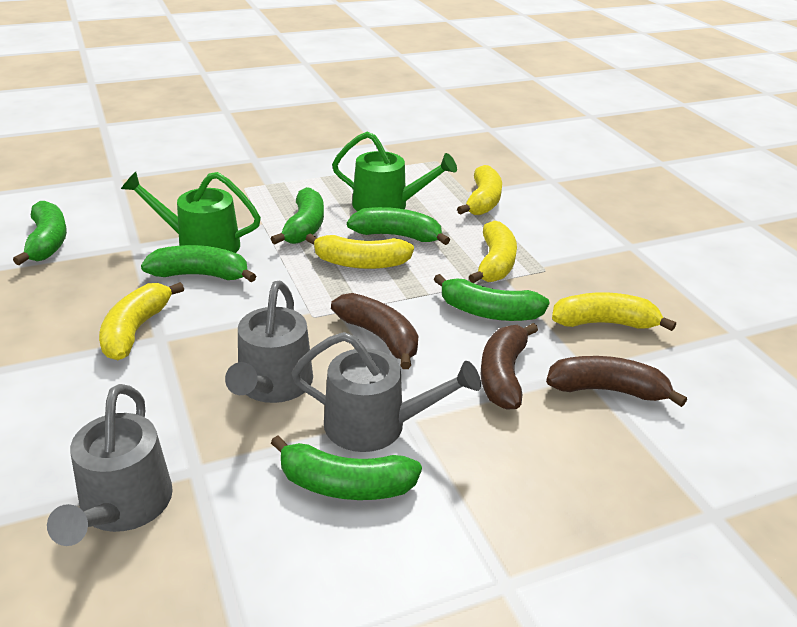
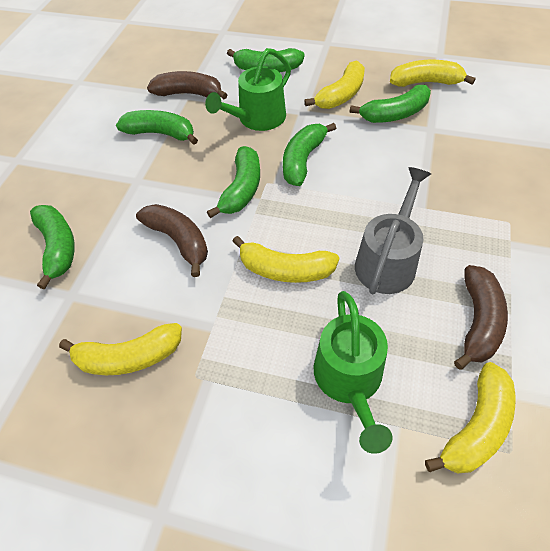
grey watering can: 3 -> 1

